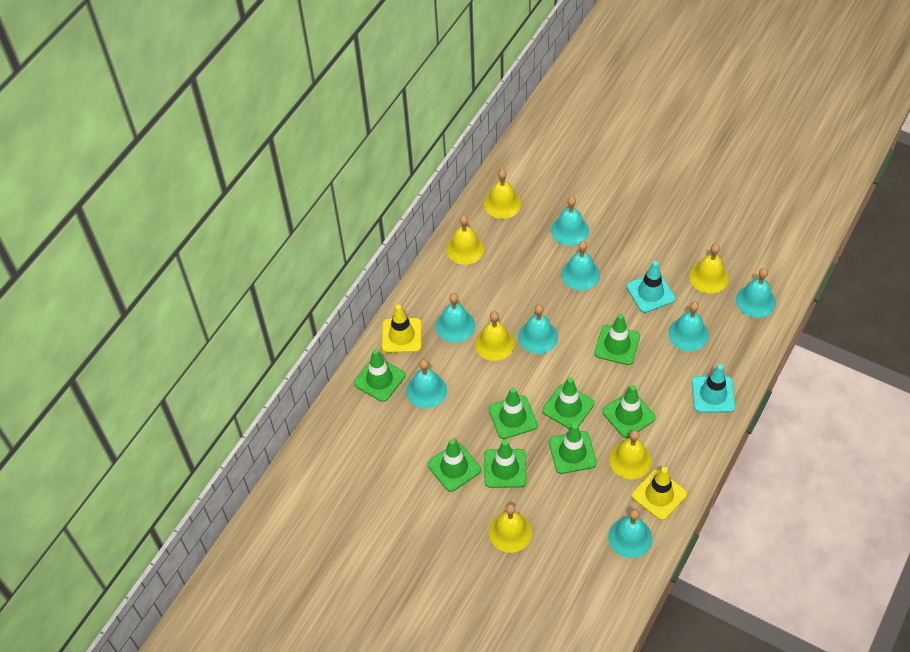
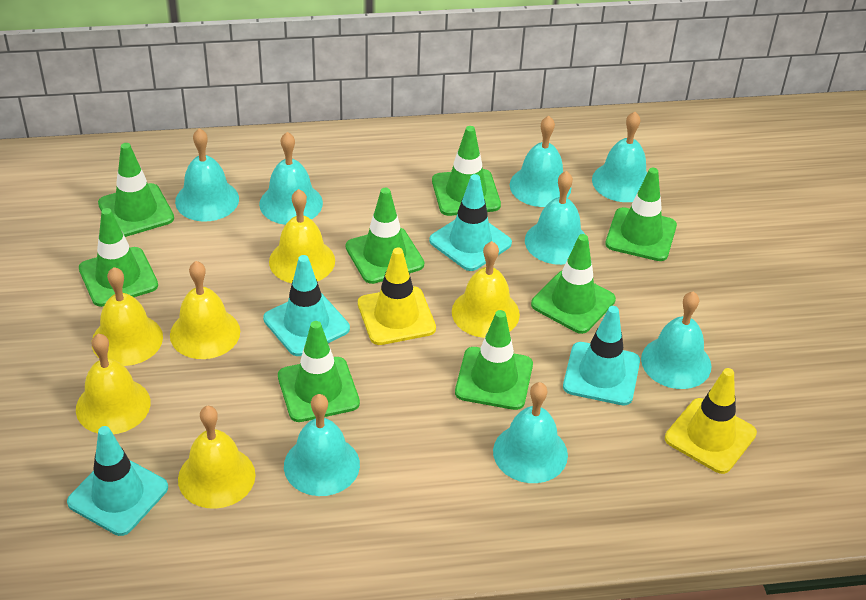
turquoise traffic cone: 2 -> 4

